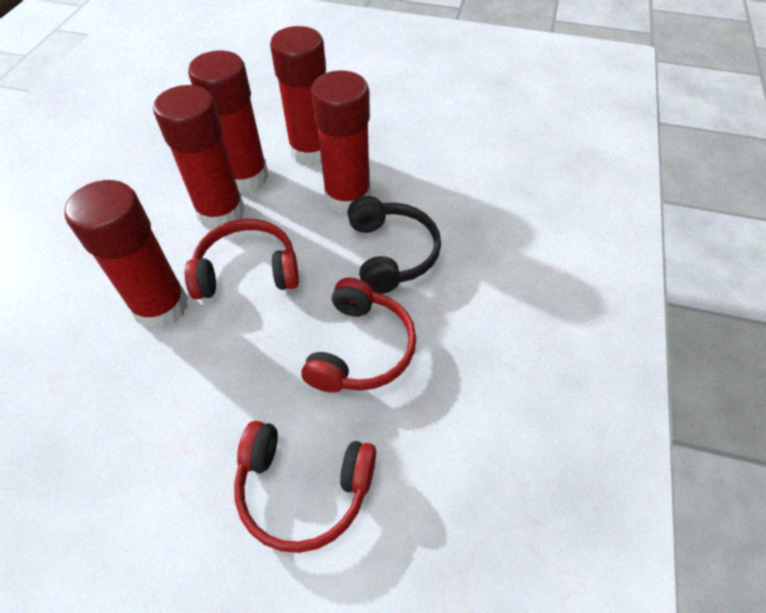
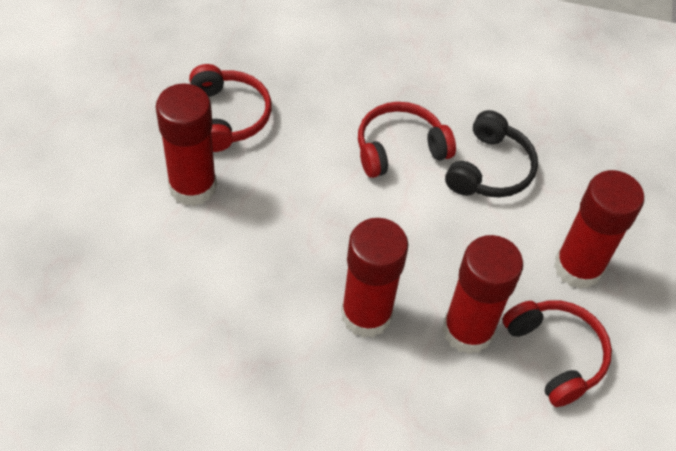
red glue stick: 5 -> 4

